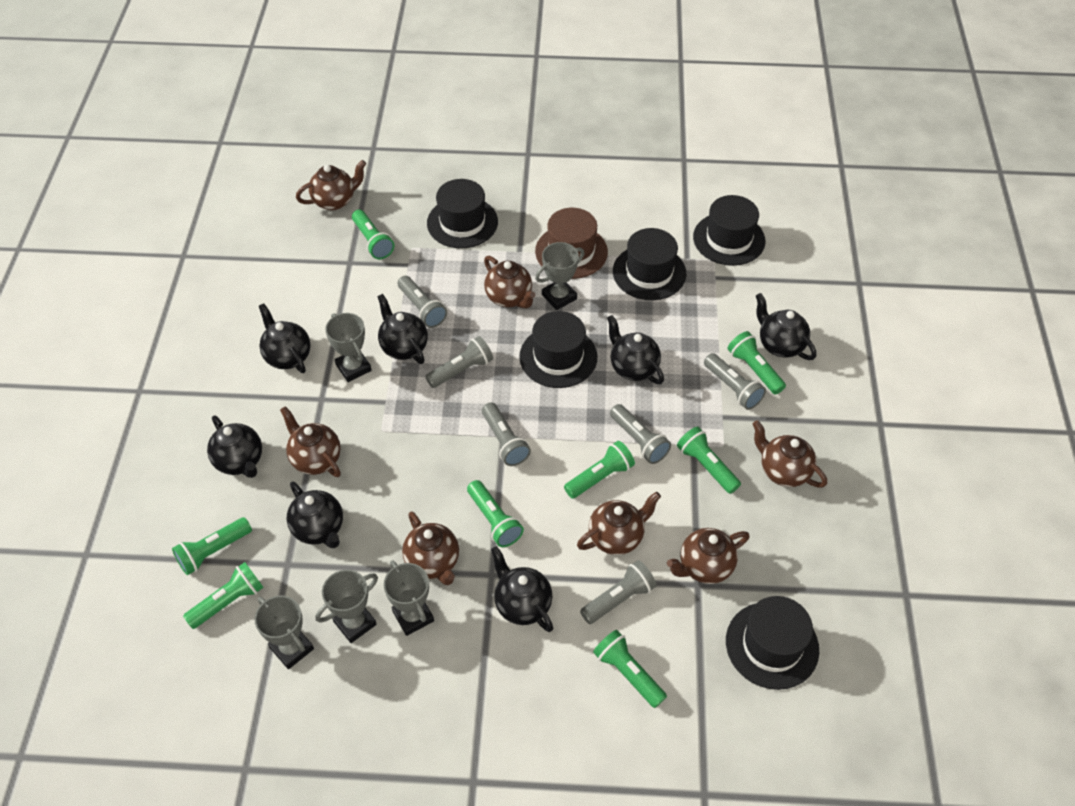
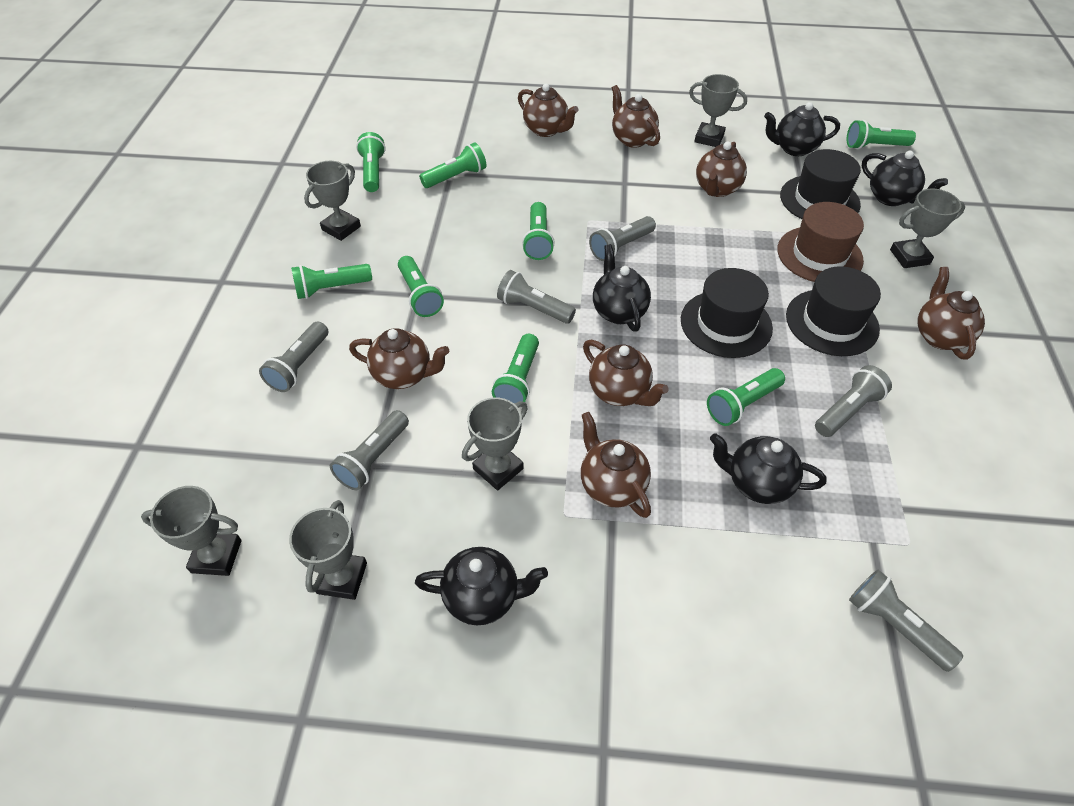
black hat: 5 -> 3
black teapot: 7 -> 5
grey trophy: 5 -> 6

